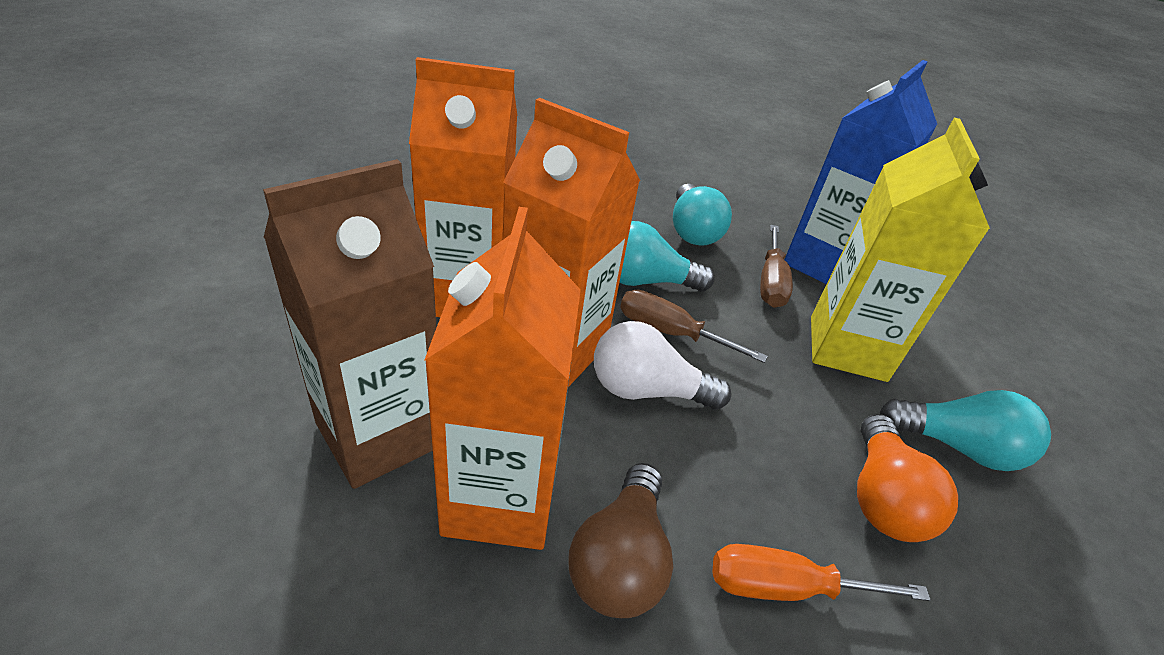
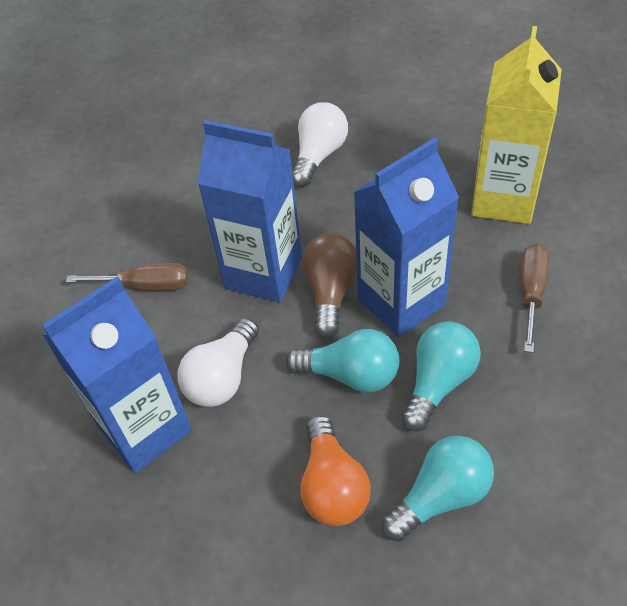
blue carton: 1 -> 3
brown carton: 1 -> 0
orange carton: 3 -> 0
orange screwdriver: 1 -> 0
white light bulb: 1 -> 2

